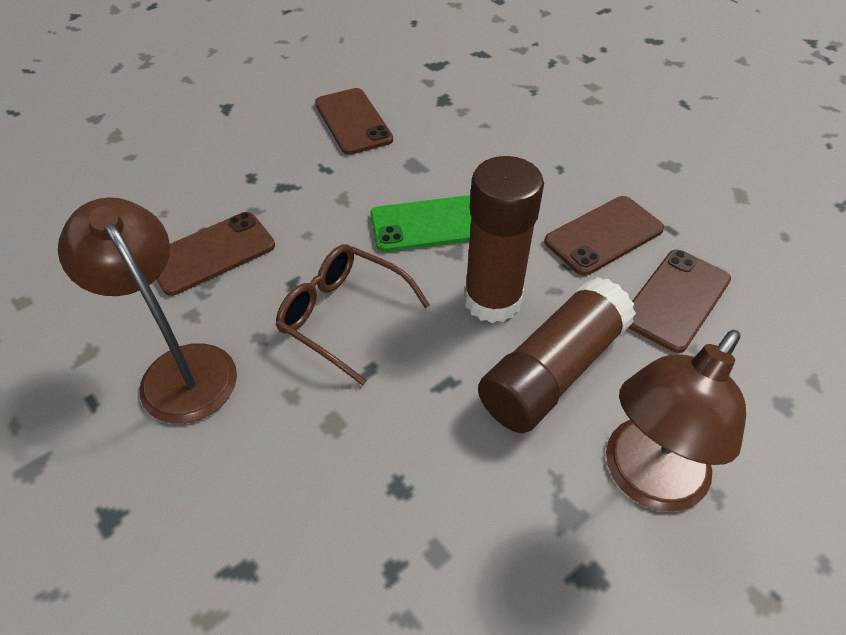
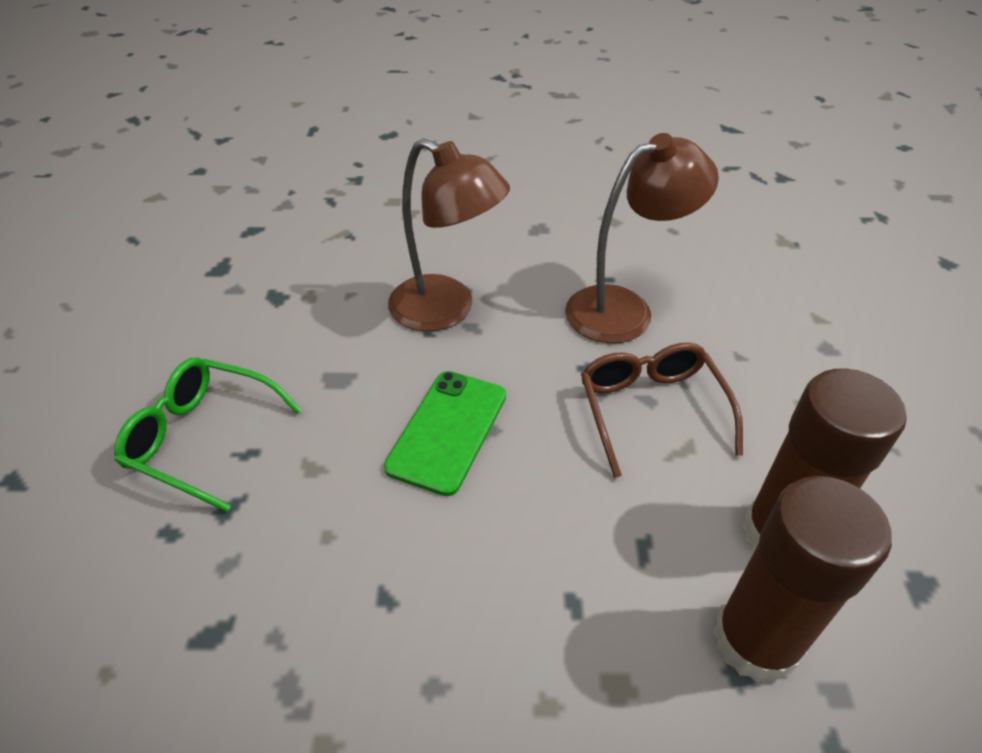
brown phone: 4 -> 0
green glasses: 0 -> 1

